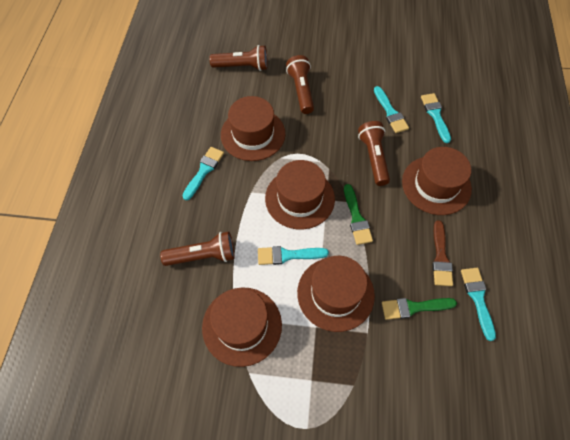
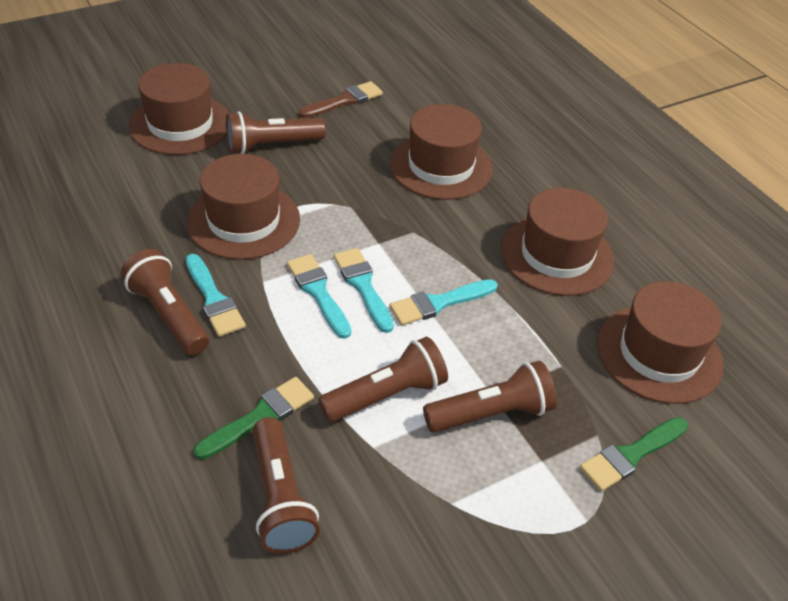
brown flashlight: 4 -> 5
turquoise brush: 5 -> 4

